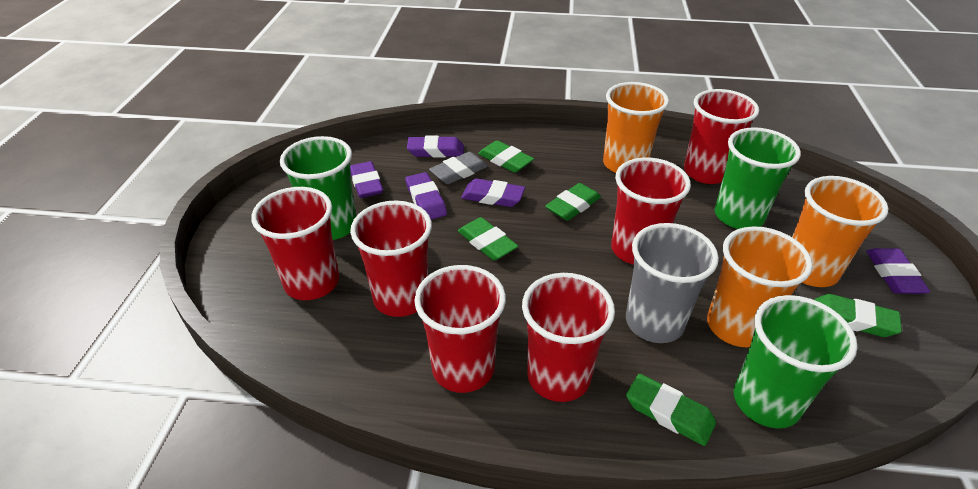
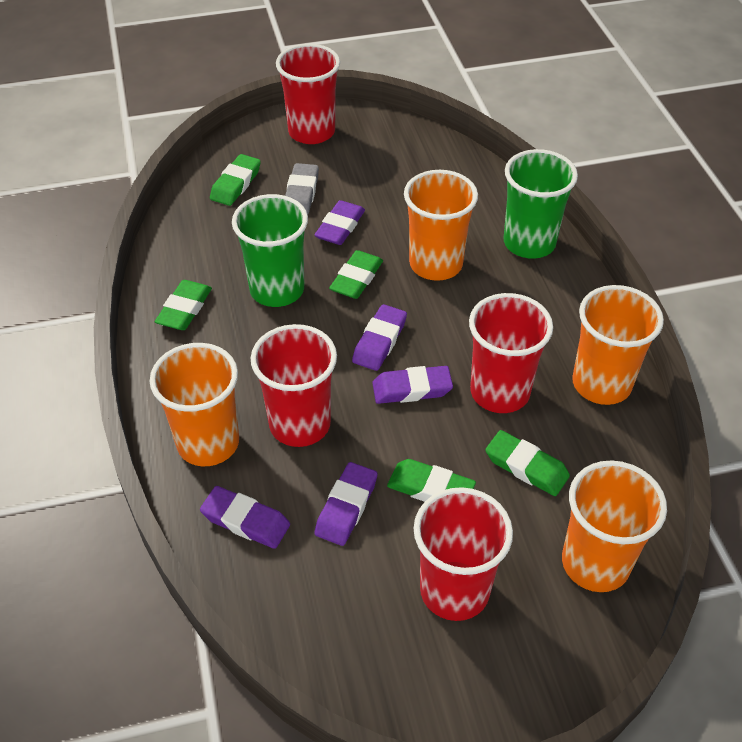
green cup: 3 -> 2
grey cup: 1 -> 0
orange cup: 3 -> 4
red cup: 6 -> 4

